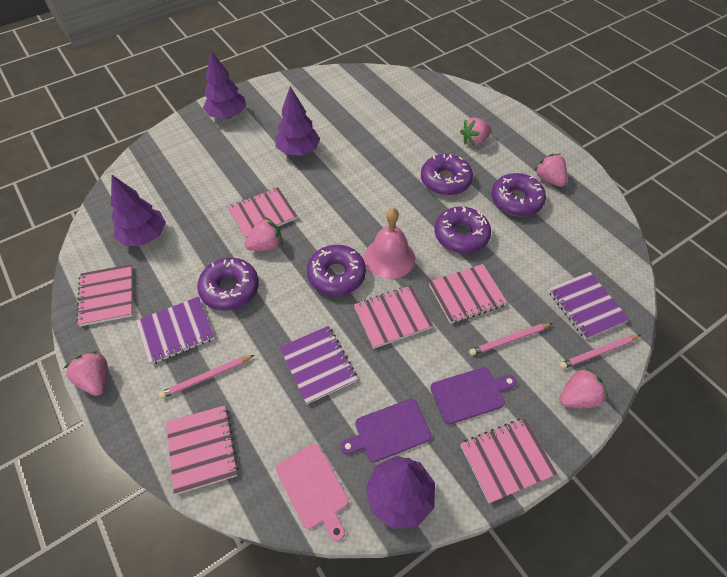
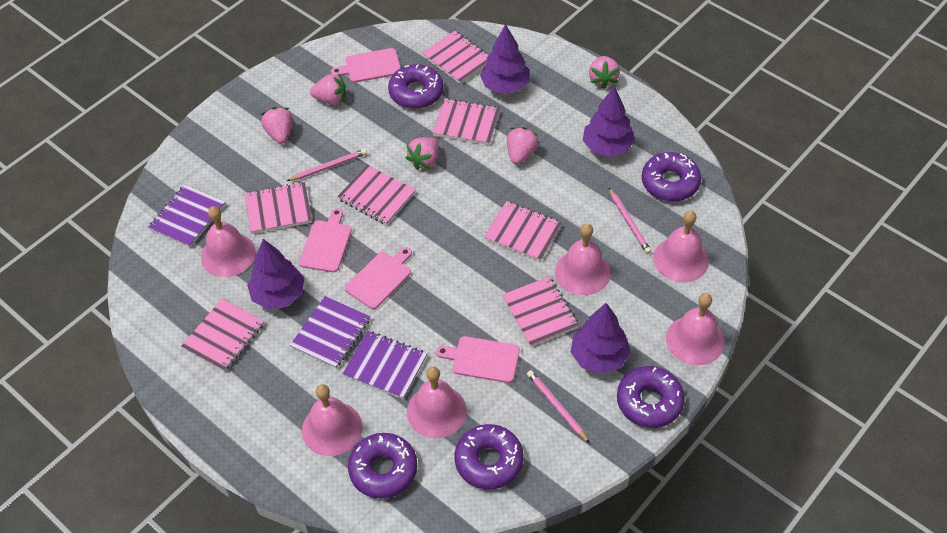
pink bell: 1 -> 6
pink cutting board: 1 -> 4
pink notebook: 6 -> 7
purple cutting board: 2 -> 0

